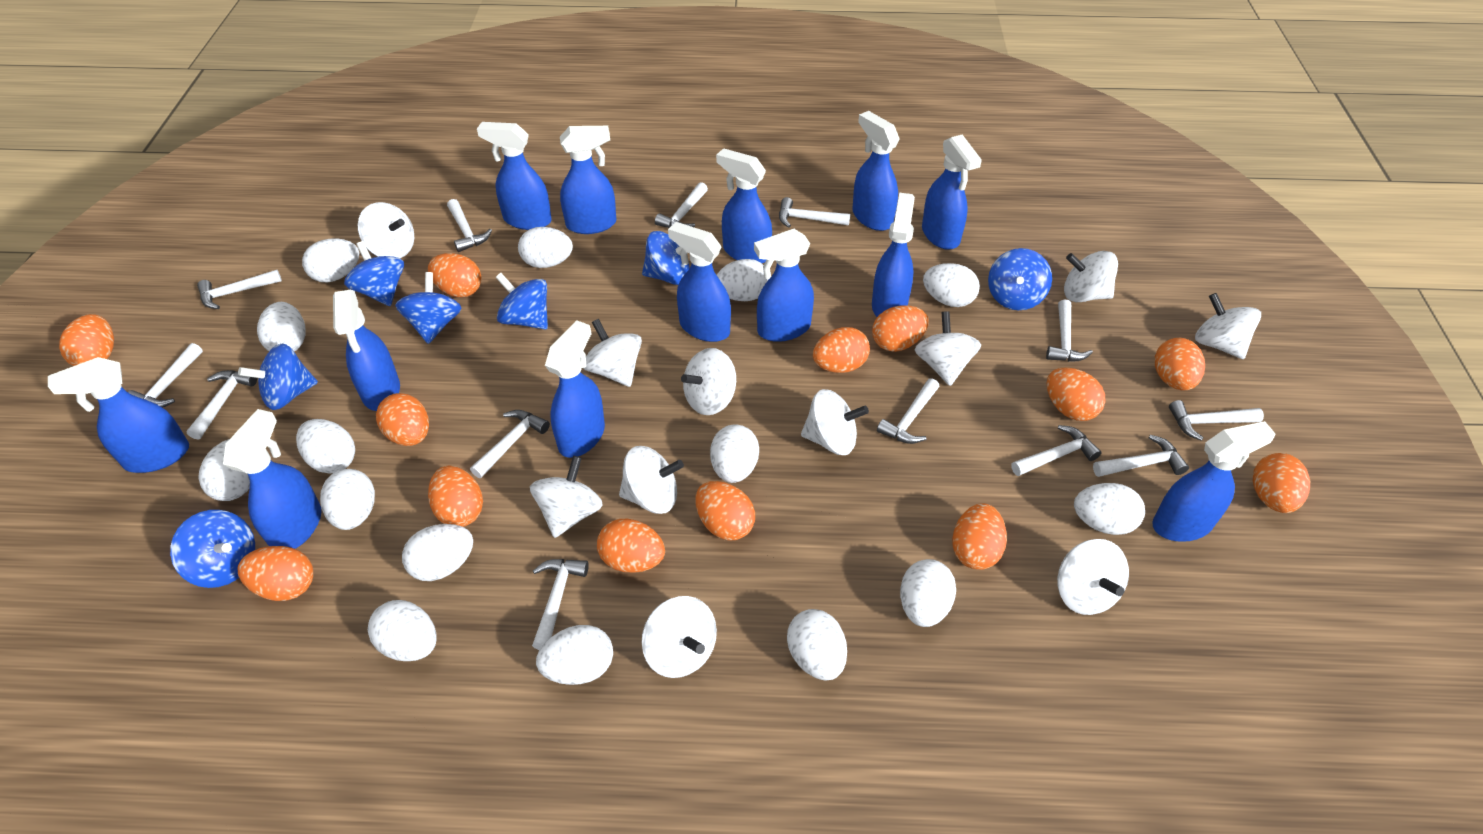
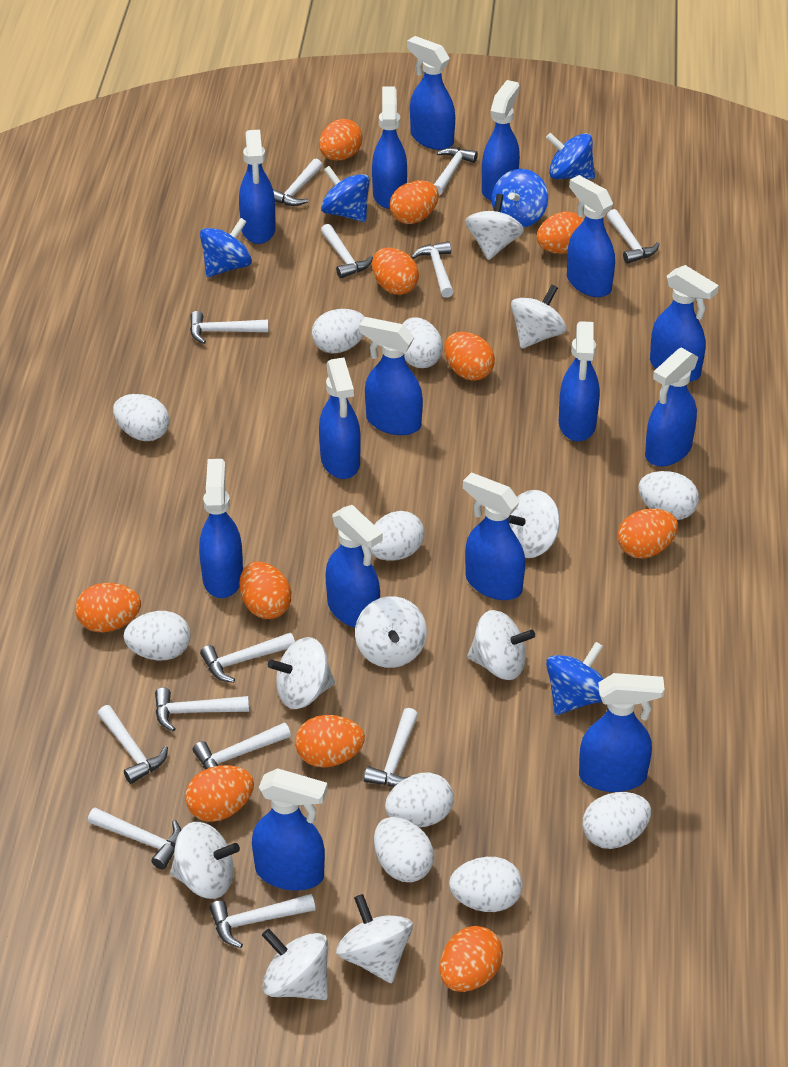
blue spinning top: 7 -> 5
blue spray bottle: 13 -> 15
orange egg: 13 -> 11
white egg: 15 -> 10
white spinning top: 11 -> 9

